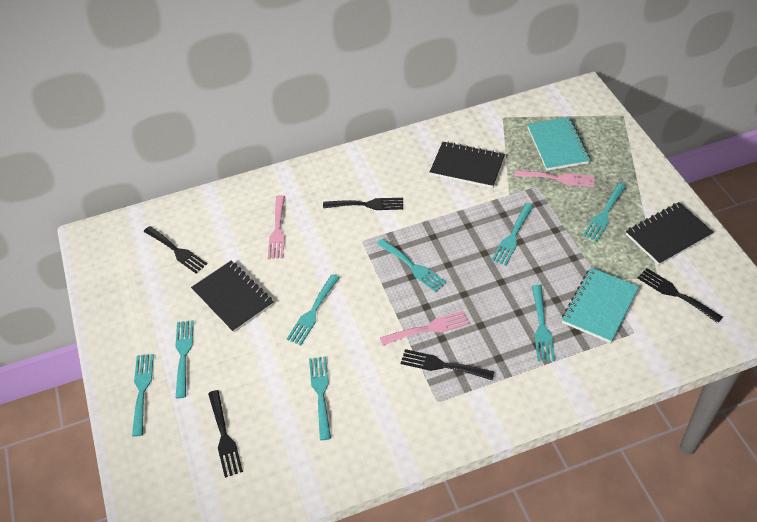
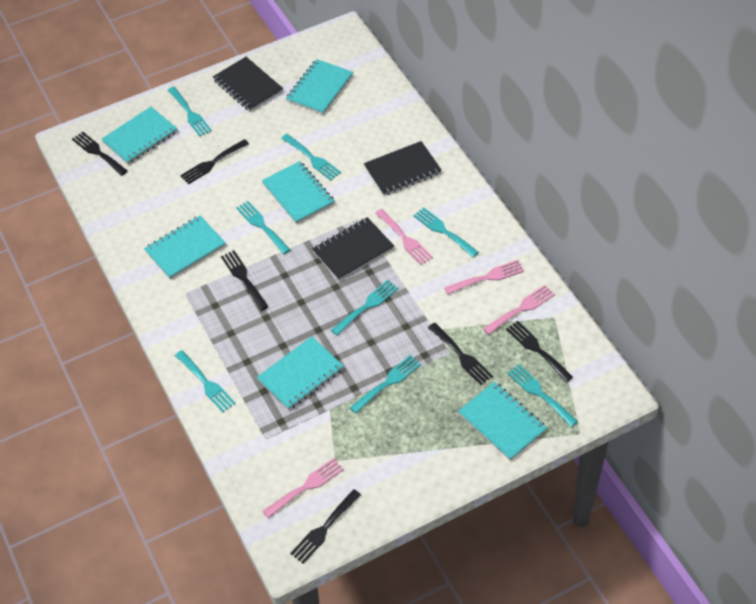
black fork: 5 -> 6
pink fork: 3 -> 4
turquoise notebook: 2 -> 6

